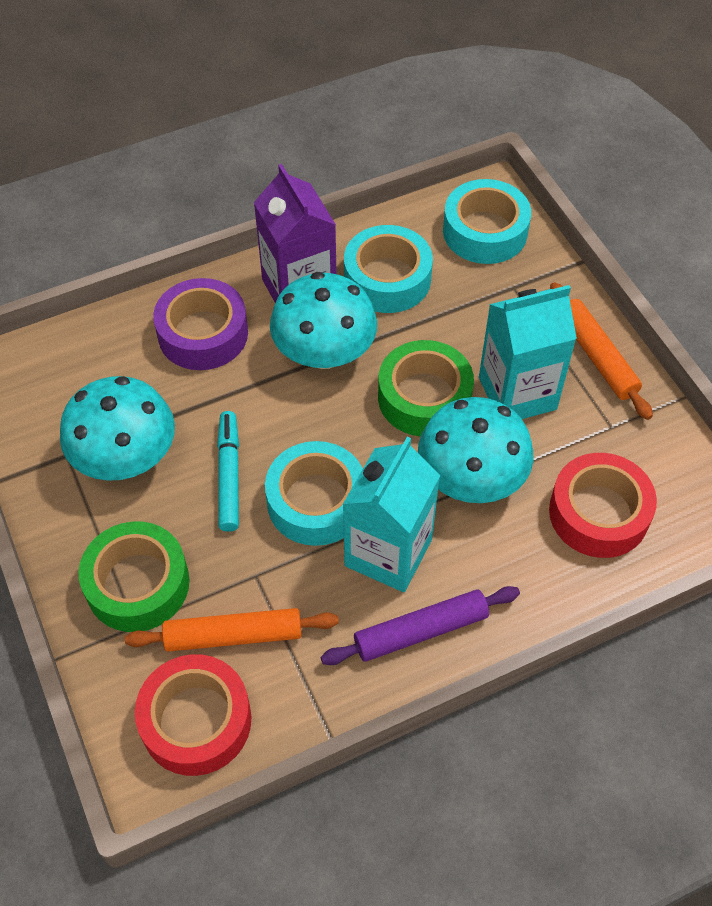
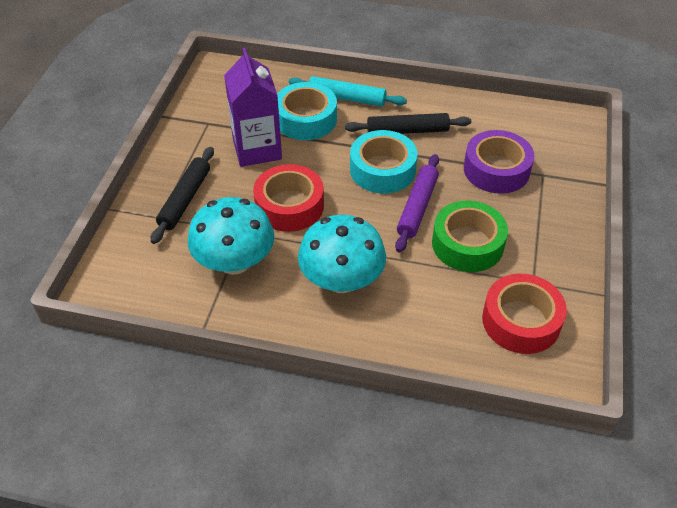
black rolling pin: 0 -> 2
green tape: 2 -> 1
orange rolling pin: 2 -> 0
turquoise carton: 2 -> 0
turquoise marker: 1 -> 0
turquoise mushroom: 3 -> 2
turquoise rolling pin: 0 -> 1
turquoise tape: 3 -> 2

